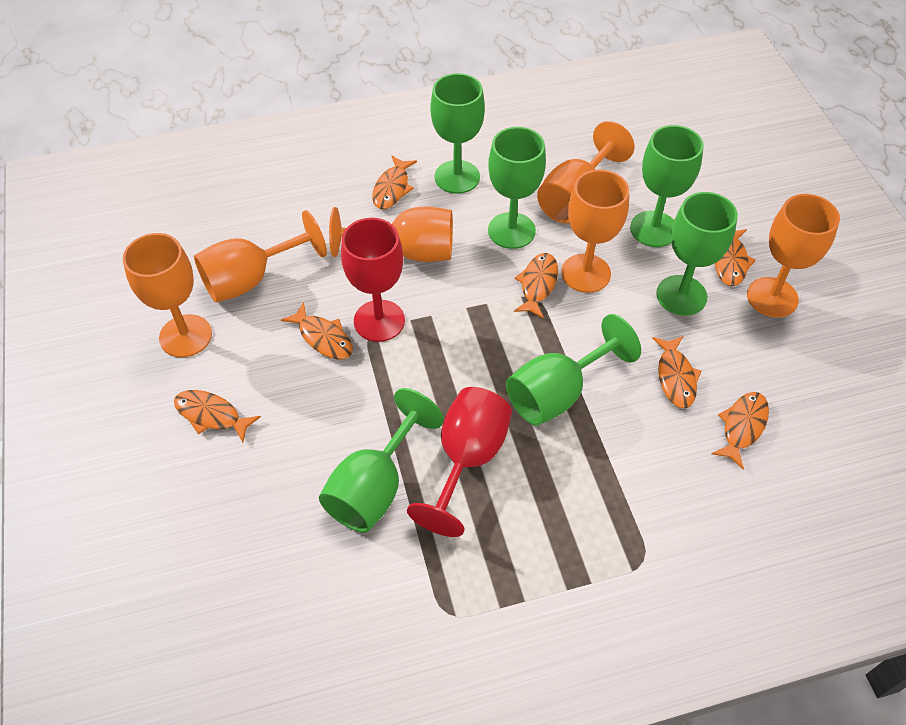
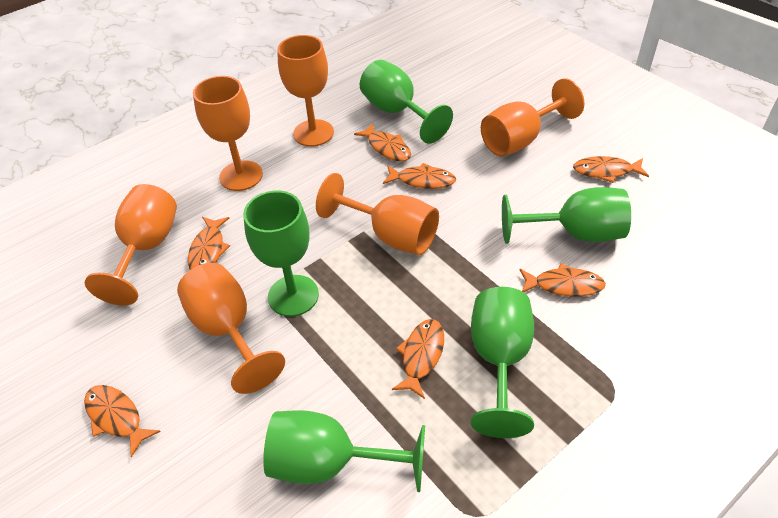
green goblet: 6 -> 5
red goblet: 2 -> 0

